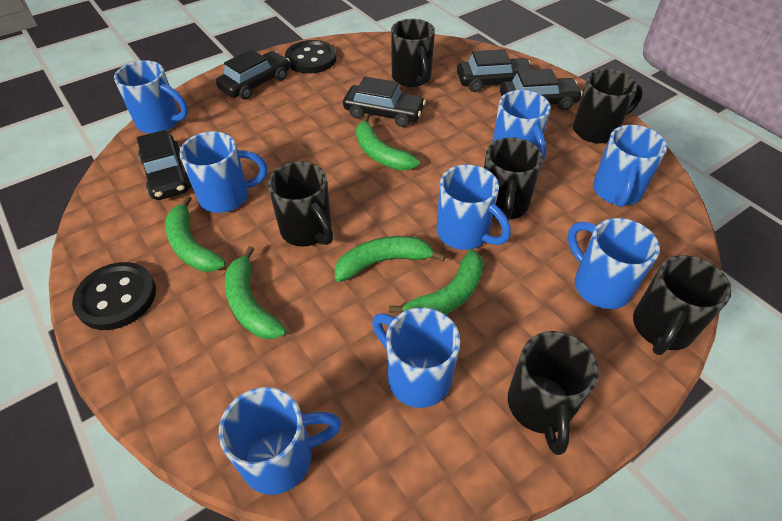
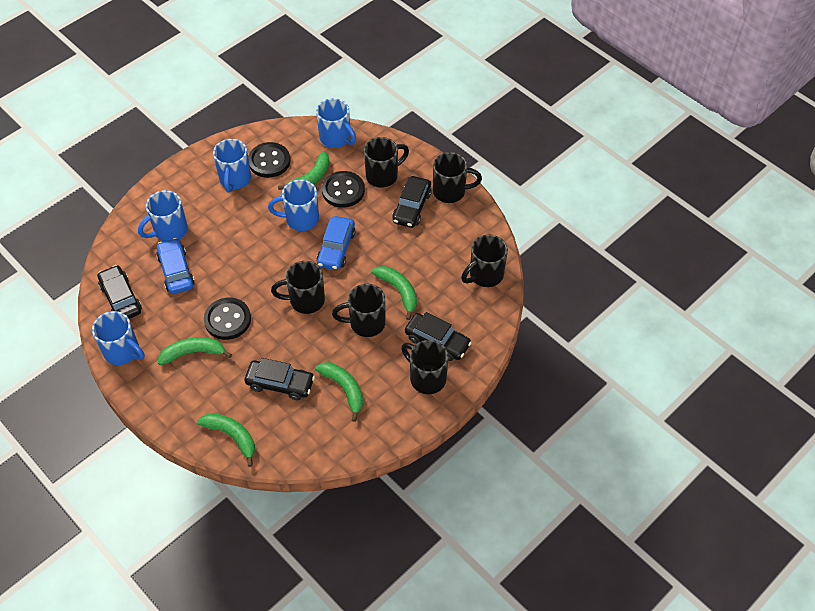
black button: 2 -> 3
black car: 5 -> 4
blue car: 0 -> 2
blue mug: 8 -> 5

